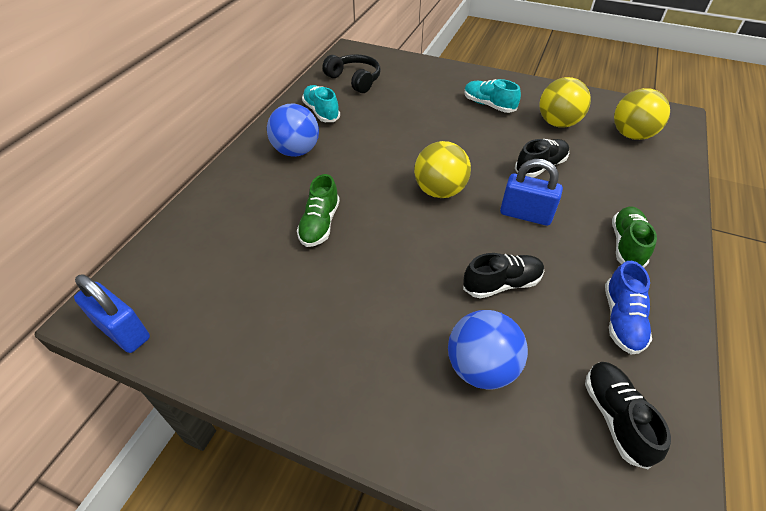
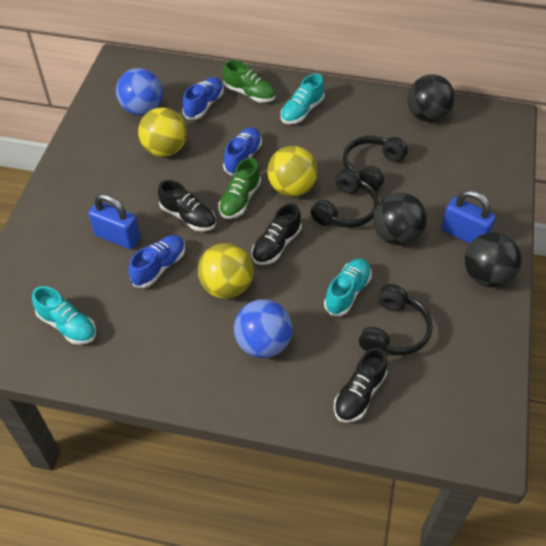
black ball: 0 -> 3
black headphones: 1 -> 3
blue shoe: 1 -> 3
turquoise shoe: 2 -> 3

